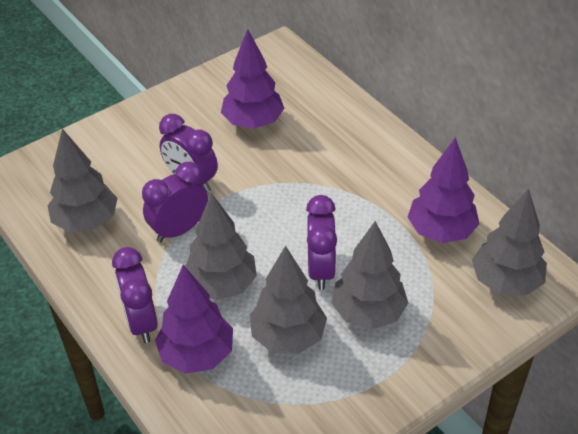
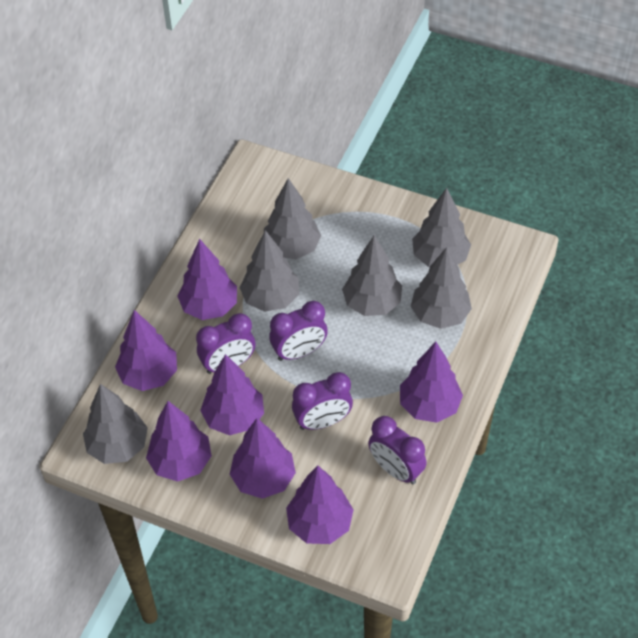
grey tree: 5 -> 6
purple tree: 3 -> 7

